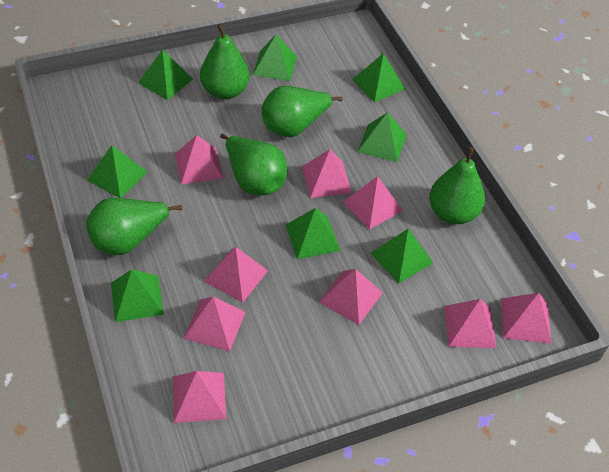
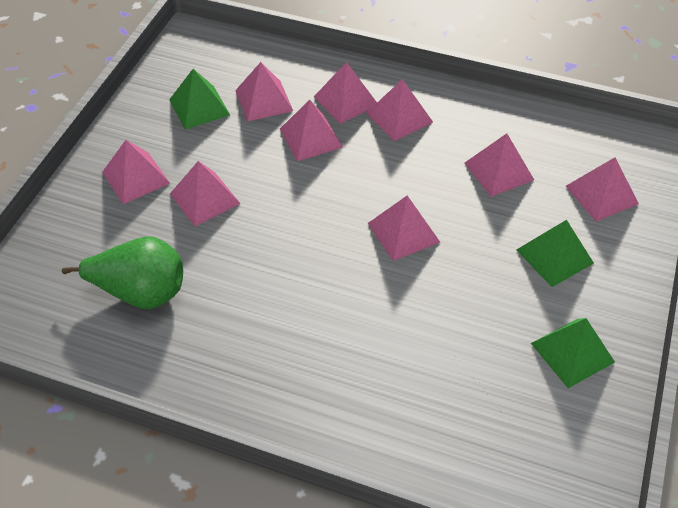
green pear: 5 -> 1
green pyramid: 8 -> 3

